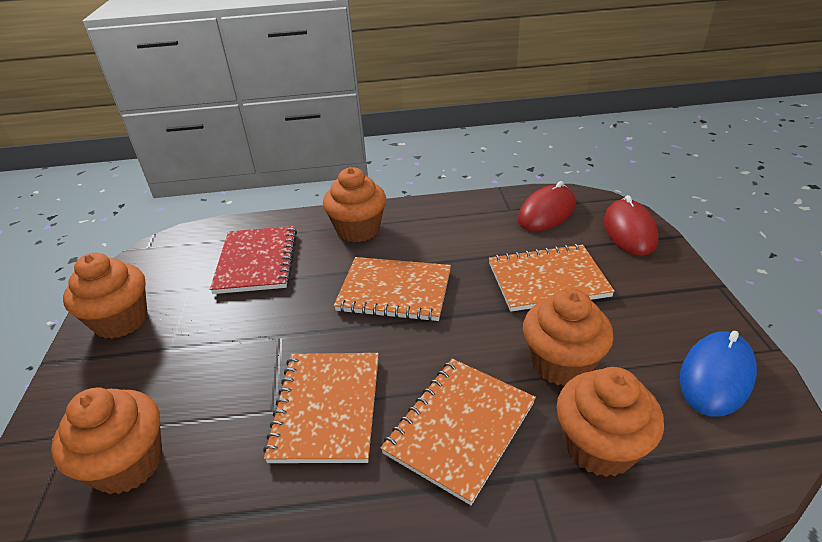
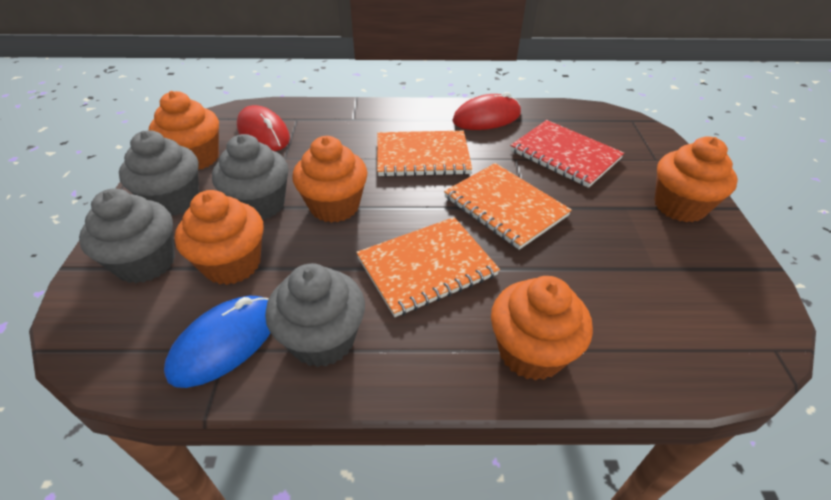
grey cupcake: 0 -> 4
orange notebook: 4 -> 3

